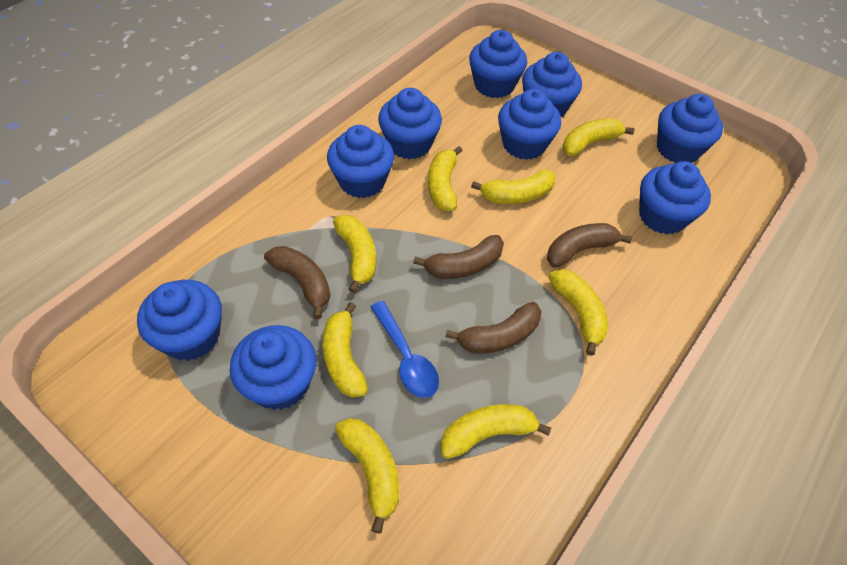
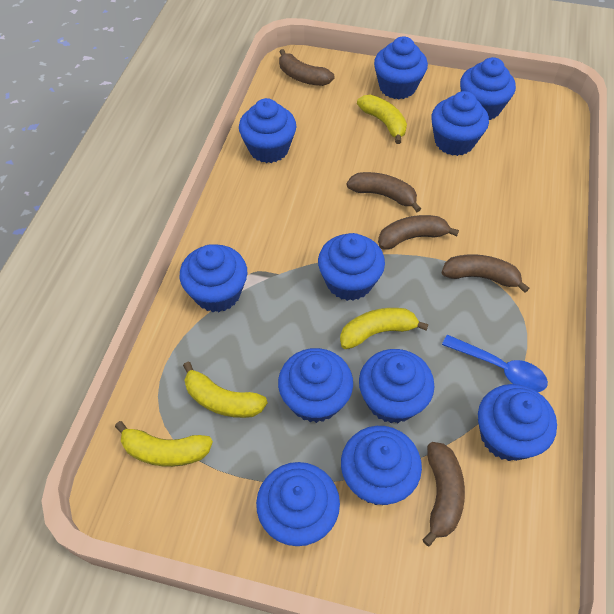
blue cupcake: 9 -> 11
brown banana: 4 -> 5
yellow banana: 8 -> 4

